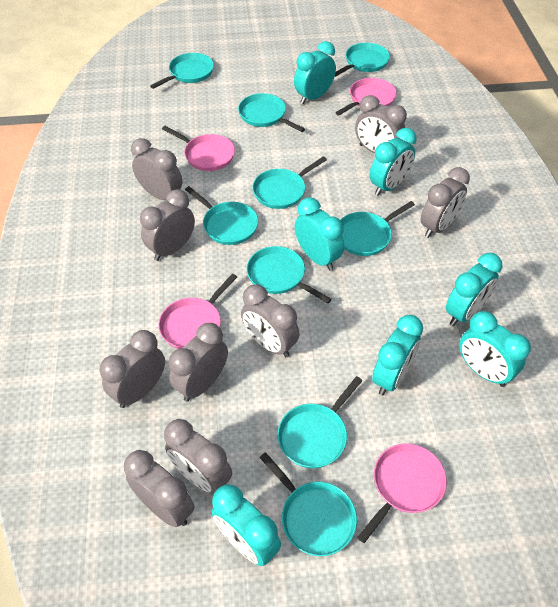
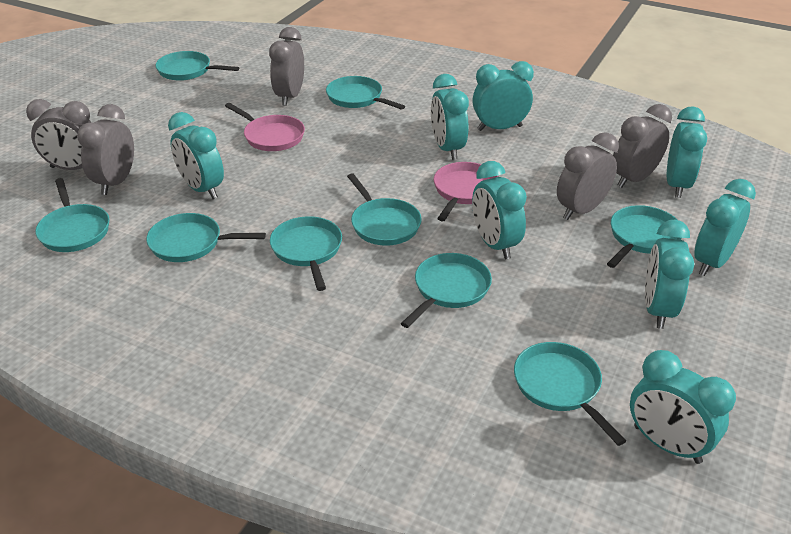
grey clock: 9 -> 5
pink pan: 4 -> 2
turquoise clock: 7 -> 8

